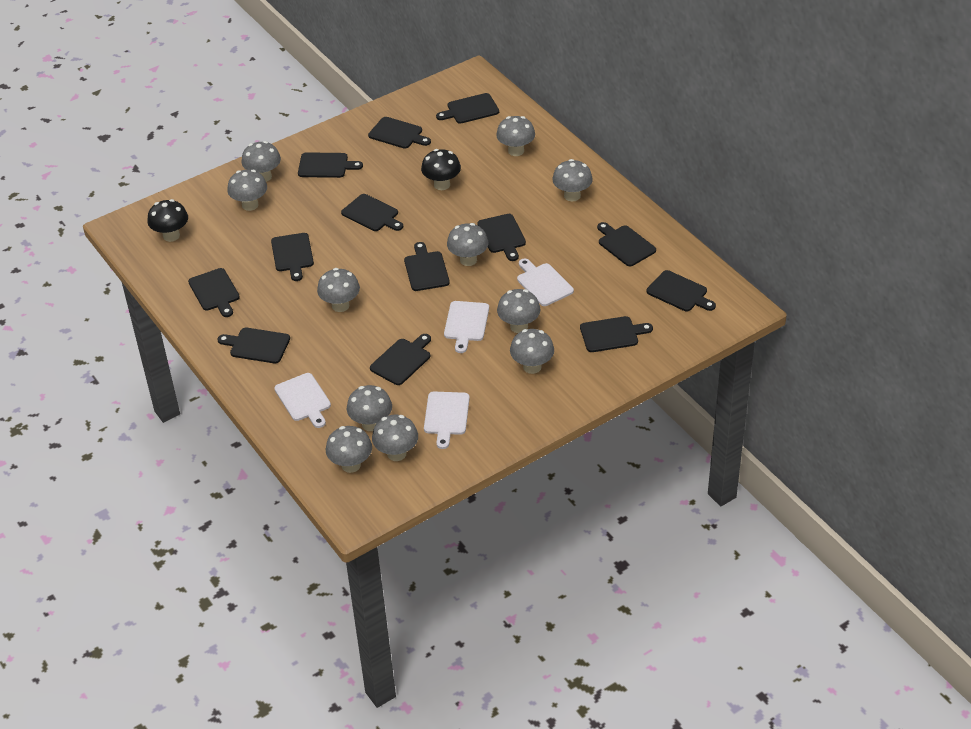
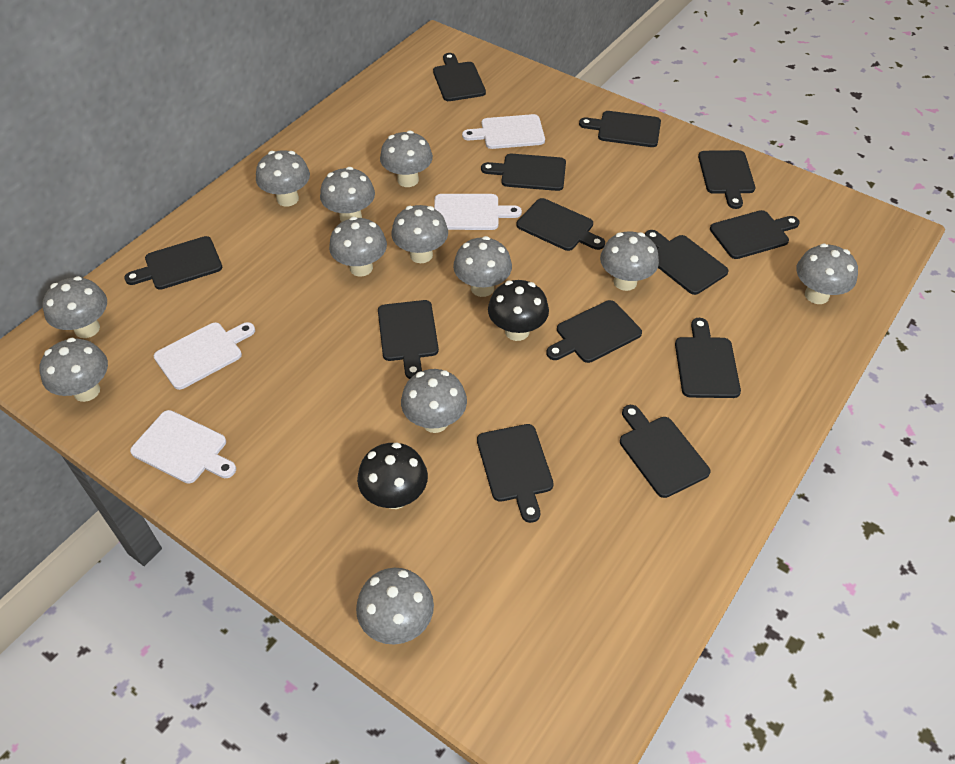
grey mushroom: 11 -> 12

